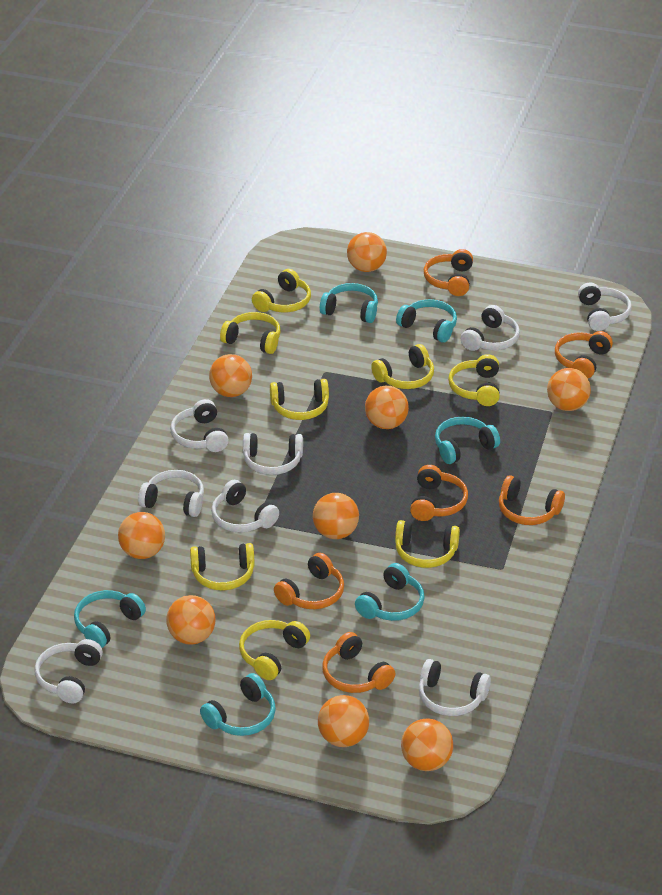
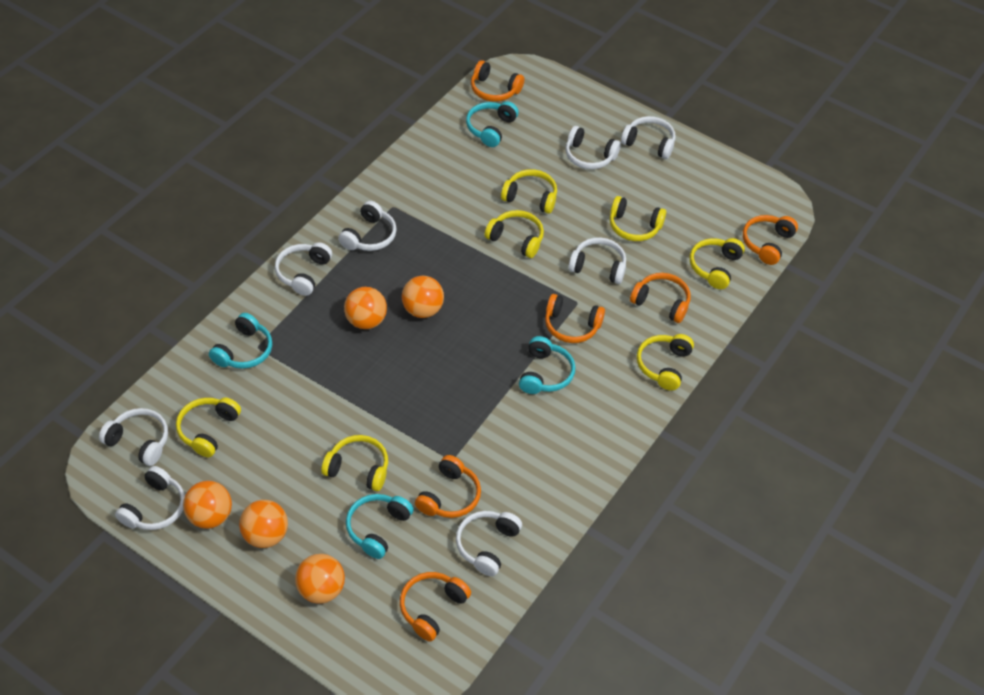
orange ball: 9 -> 5
turquoise headphones: 6 -> 4
yellow headphones: 8 -> 7

